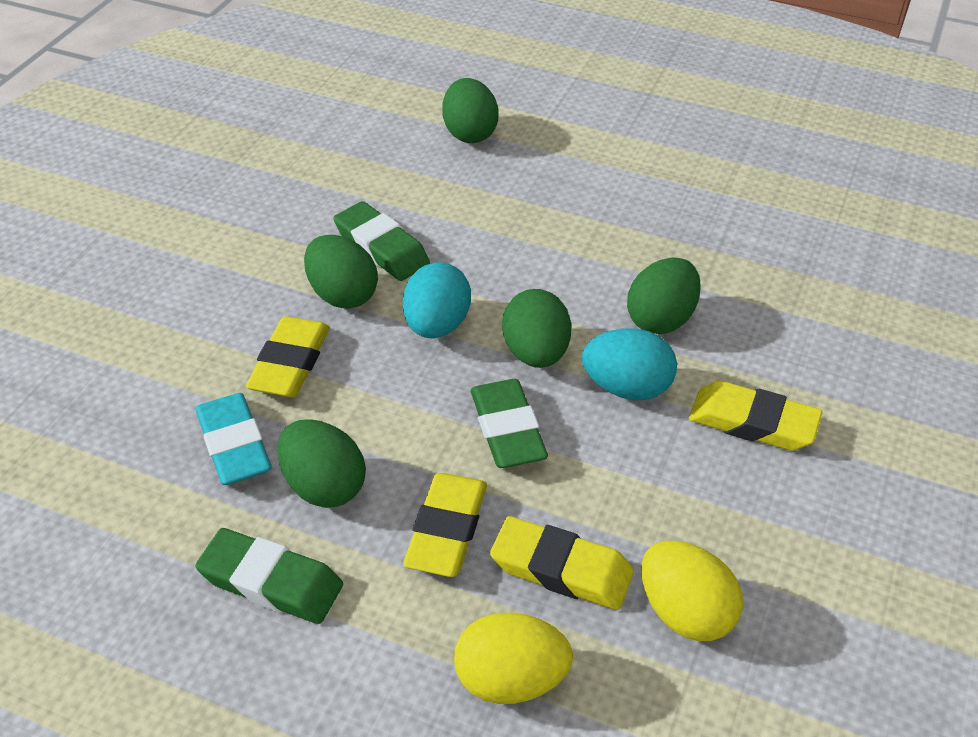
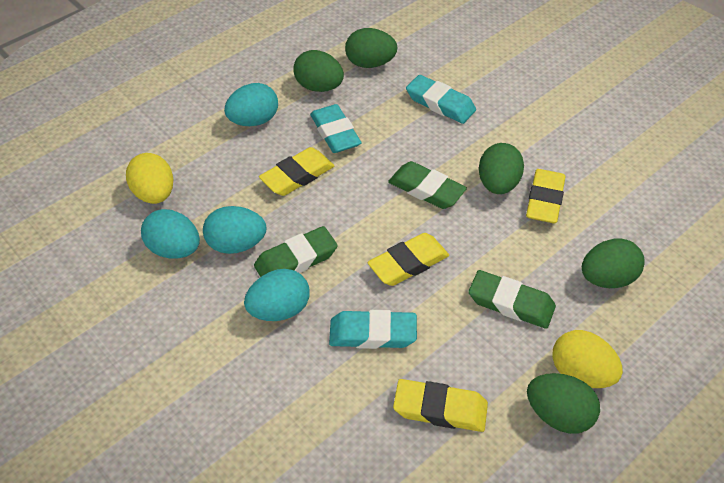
turquoise egg: 2 -> 4
turquoise eraser: 1 -> 3

